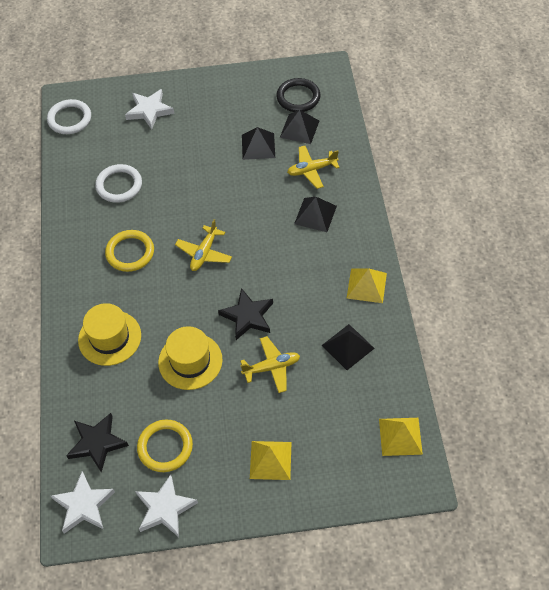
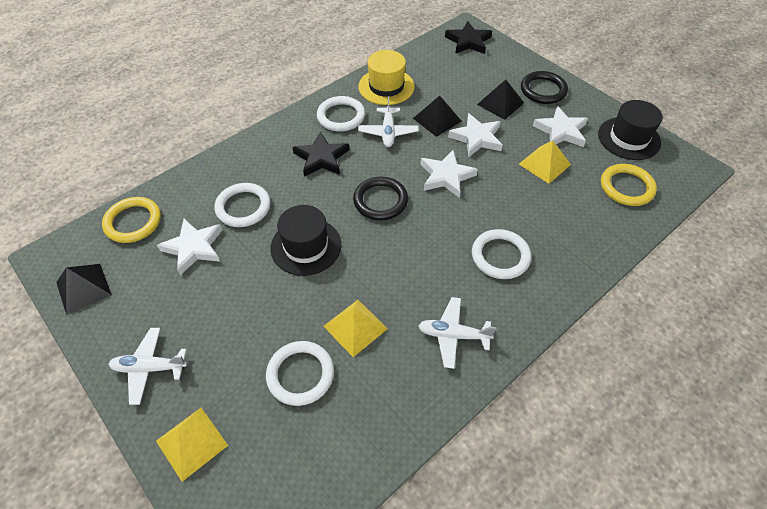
black hat: 0 -> 2
black pyramid: 4 -> 3
black ring: 1 -> 2
white plane: 0 -> 3
white ring: 2 -> 4
white star: 3 -> 4
yellow hat: 2 -> 1
yellow plane: 3 -> 0

